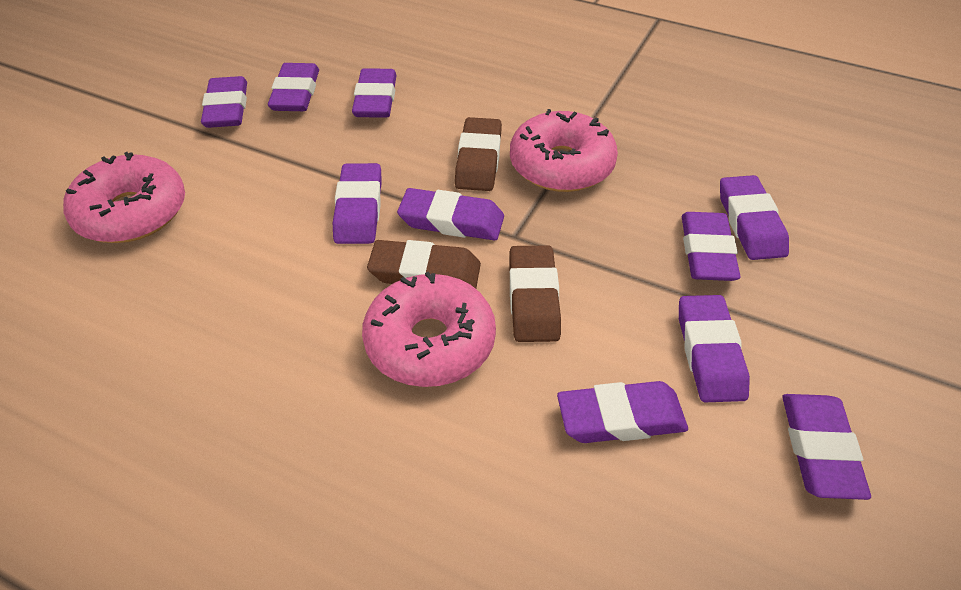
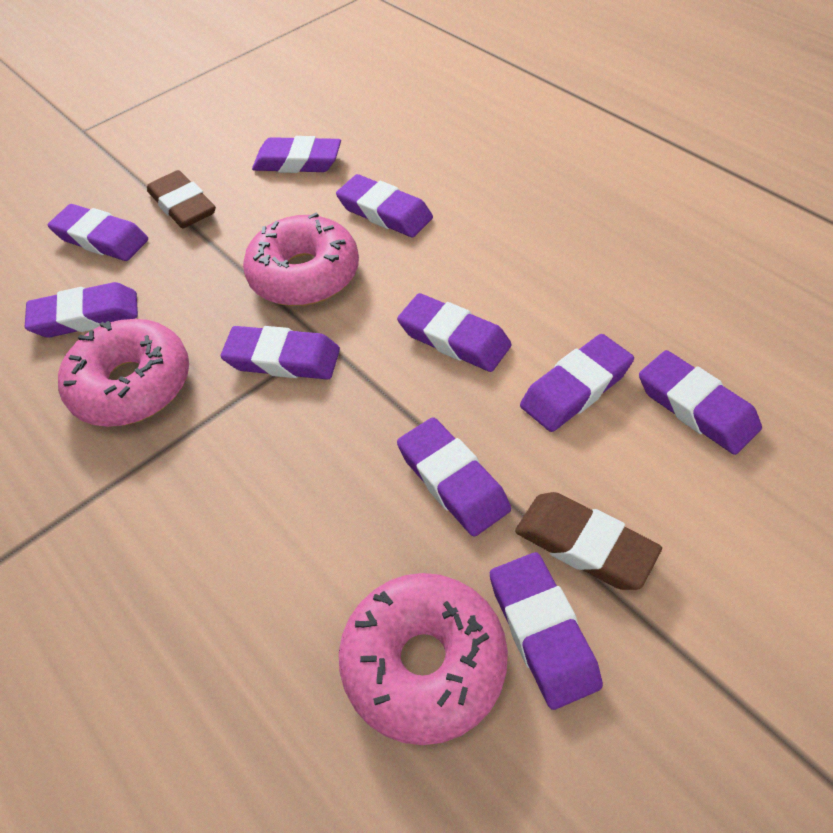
brown eraser: 3 -> 2

